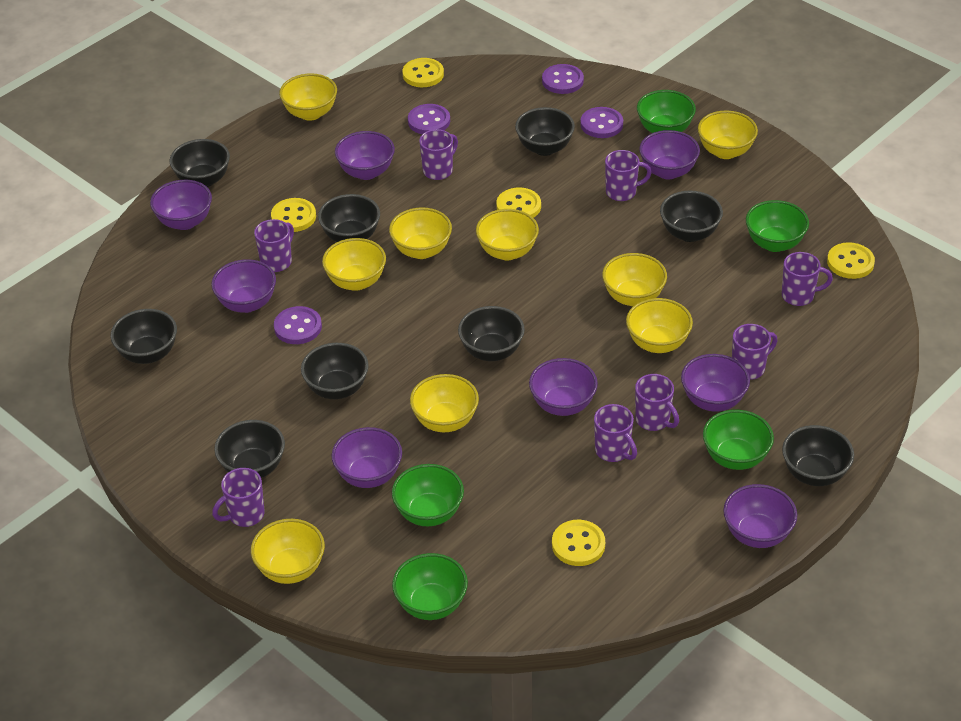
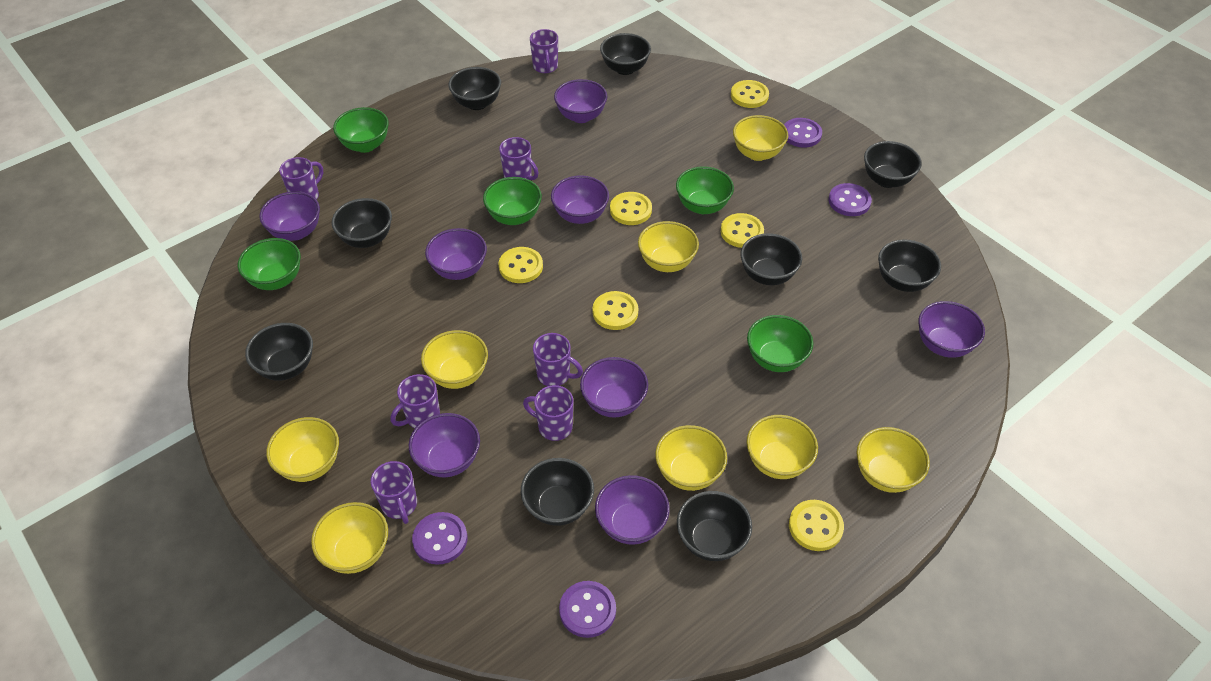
purple mug: 8 -> 7
yellow bowl: 9 -> 8
yellow button: 5 -> 6

